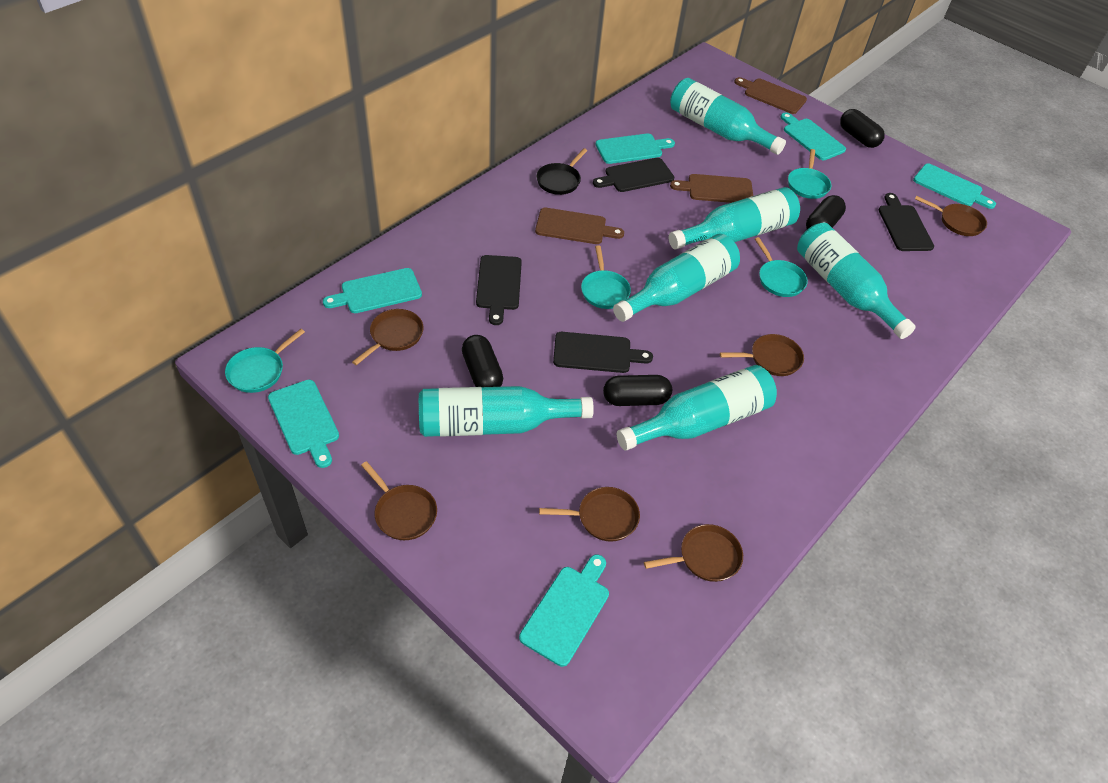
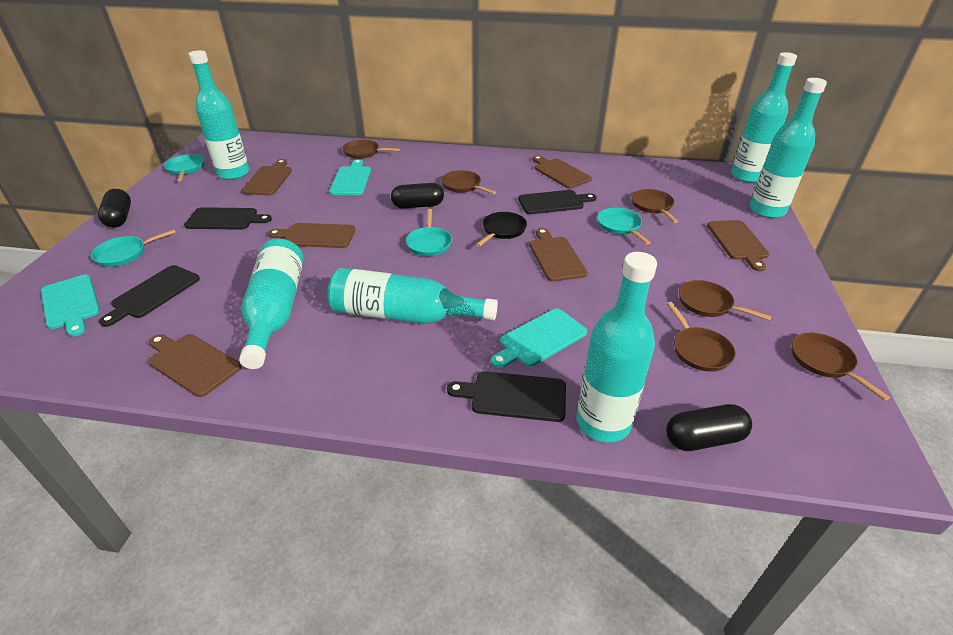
black capsule: 4 -> 3
brown cutting board: 3 -> 6
turquoise cutting board: 6 -> 3

